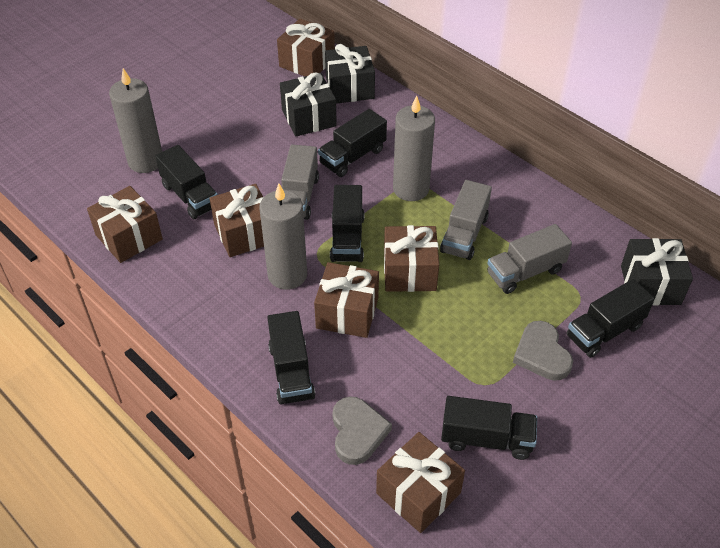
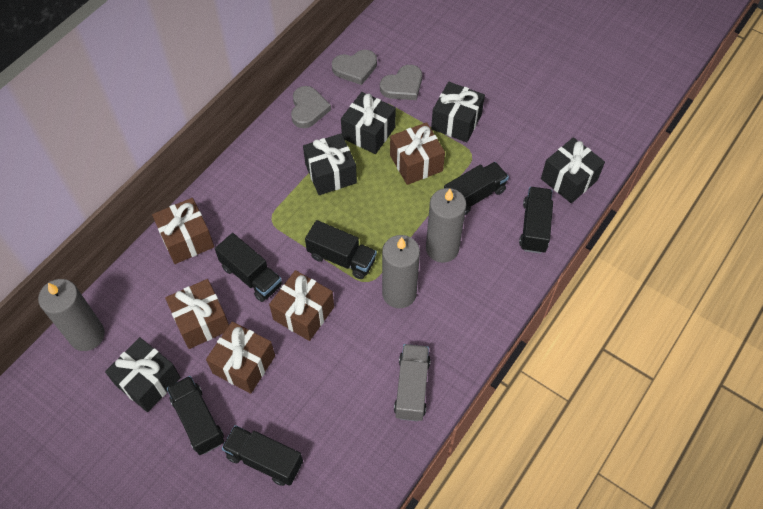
black gift: 3 -> 5
brown gift: 6 -> 5
grey heart: 2 -> 3
grey truck: 3 -> 1

